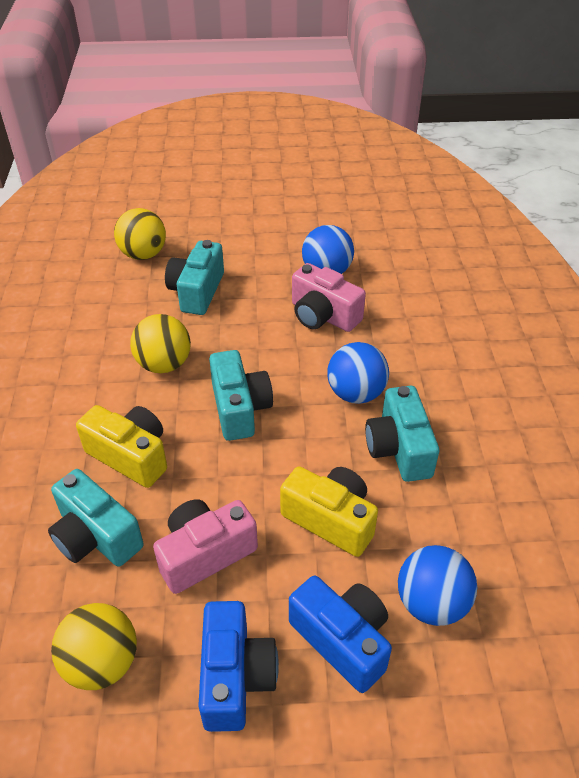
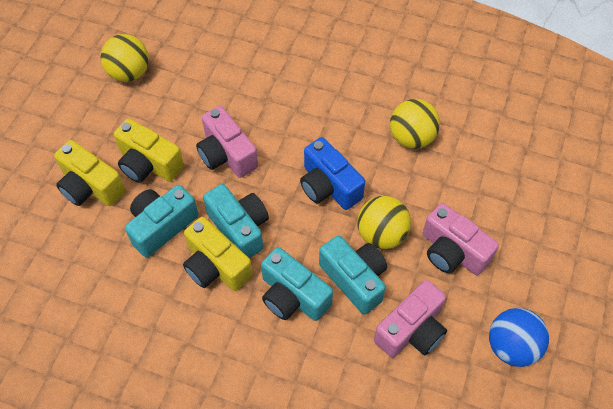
blue ball: 3 -> 1
blue camera: 2 -> 1
pink camera: 2 -> 3
yellow camera: 2 -> 3

